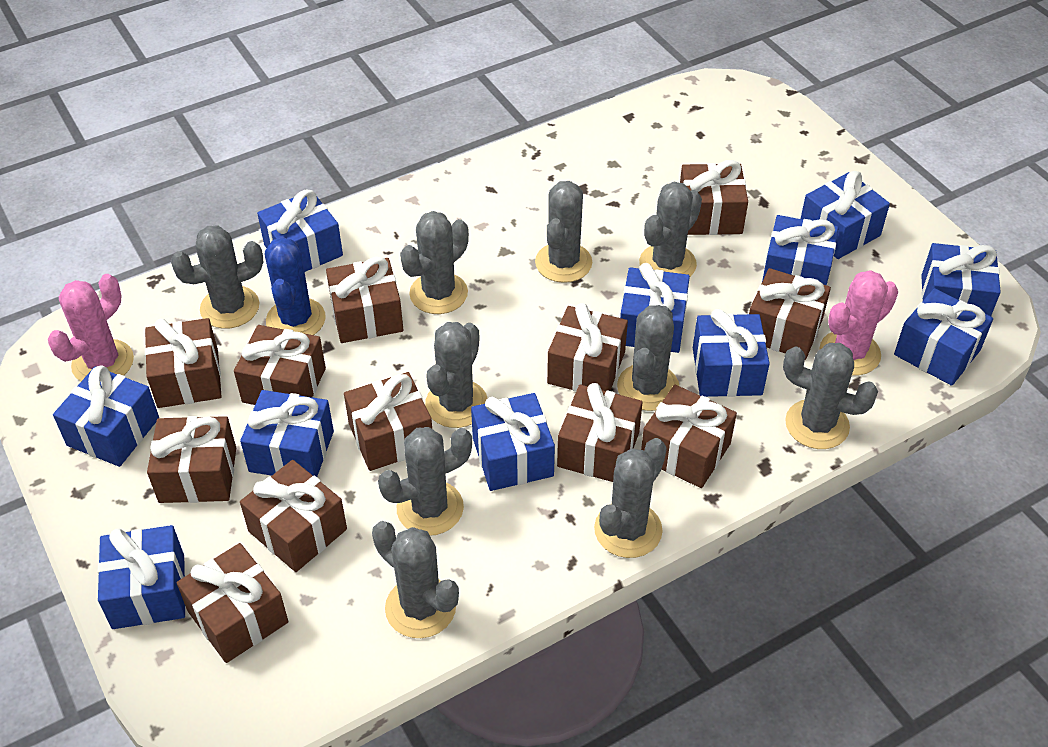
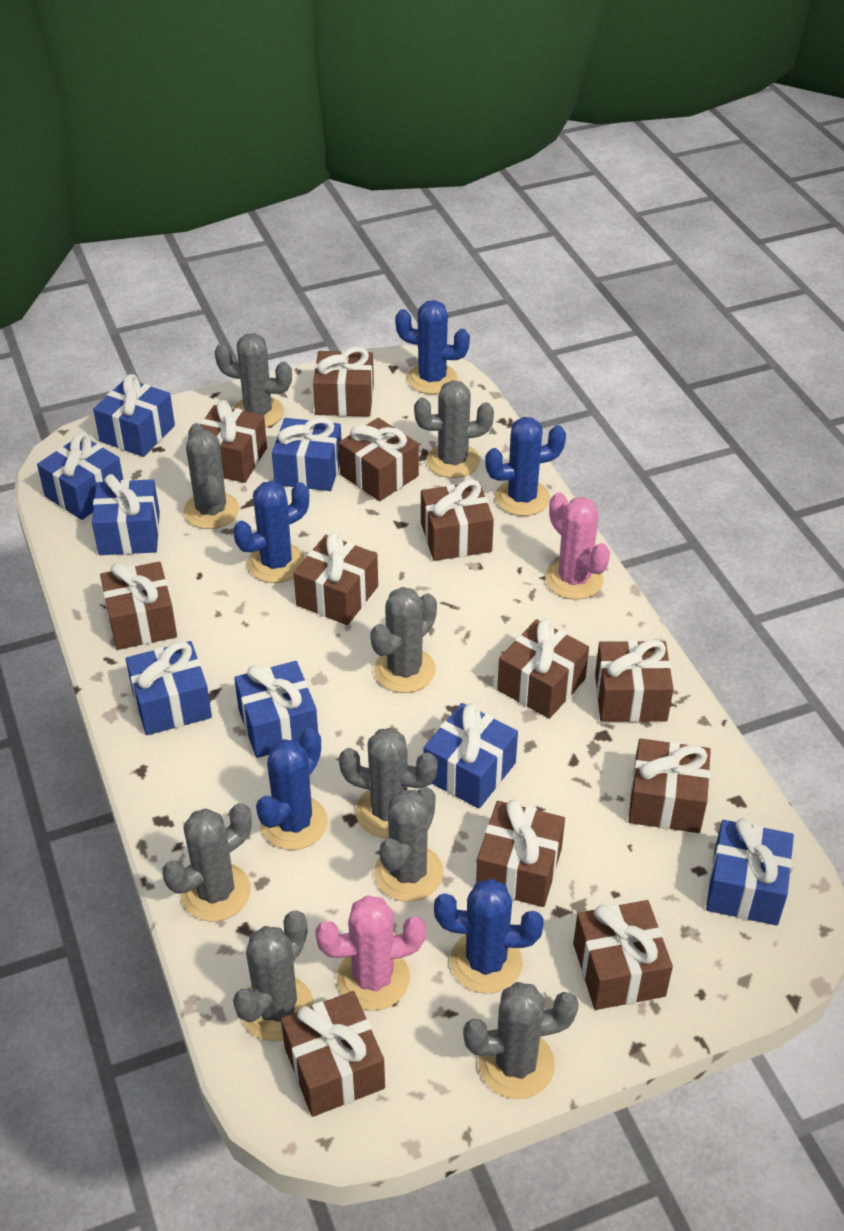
blue cactus: 1 -> 5
blue gift: 11 -> 8
grey cactus: 10 -> 9

